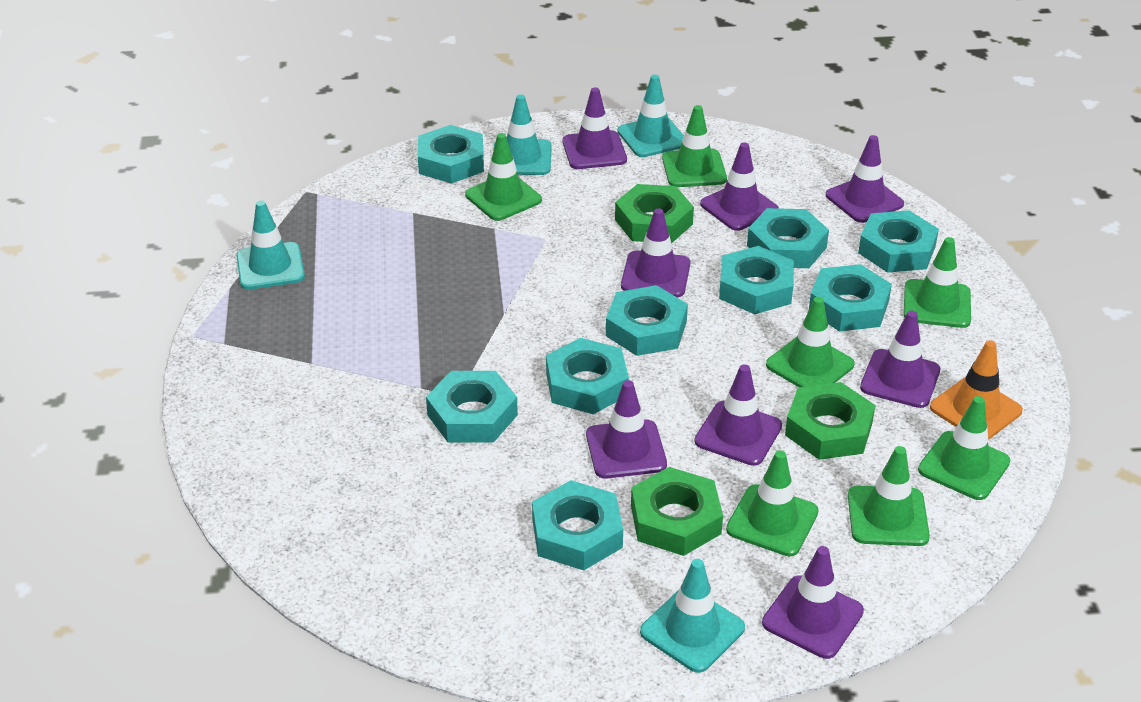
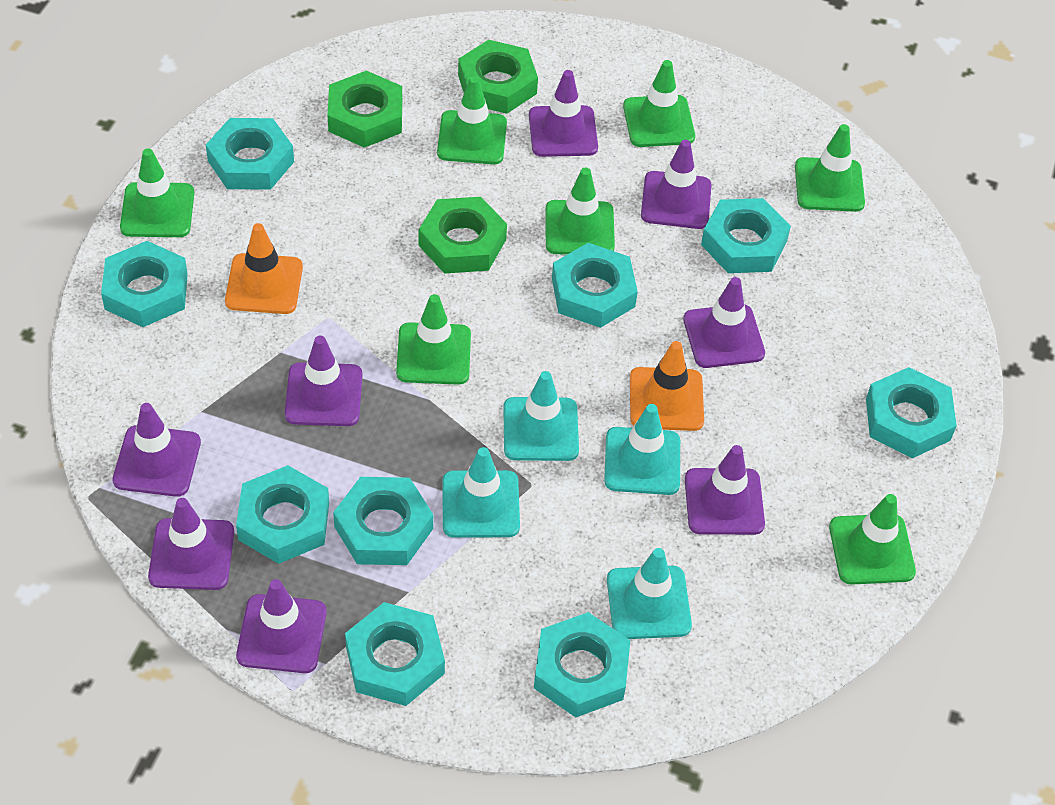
orange traffic cone: 1 -> 2

